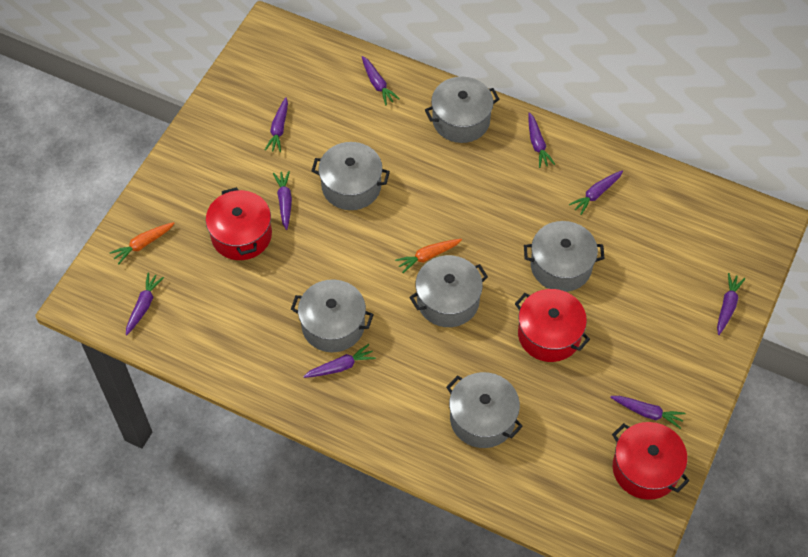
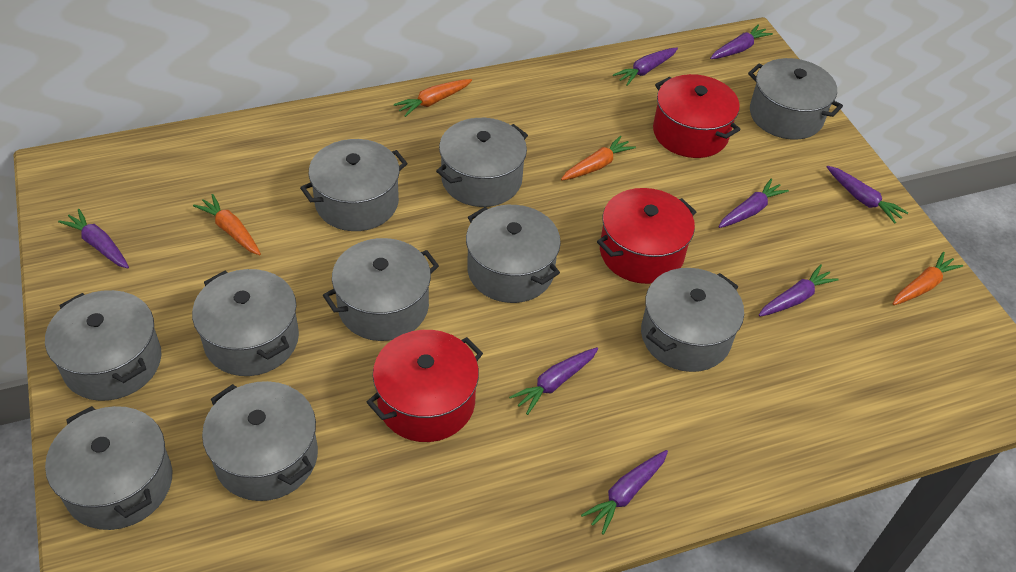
grey pot: 6 -> 10
orange carrot: 2 -> 4
purple carrot: 9 -> 8

